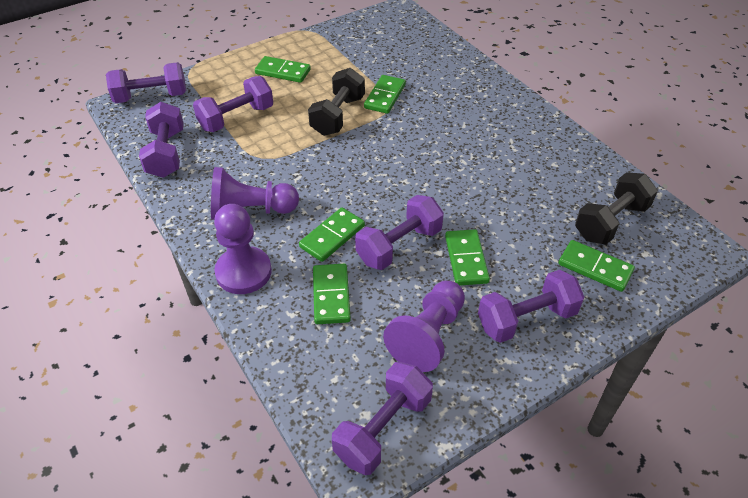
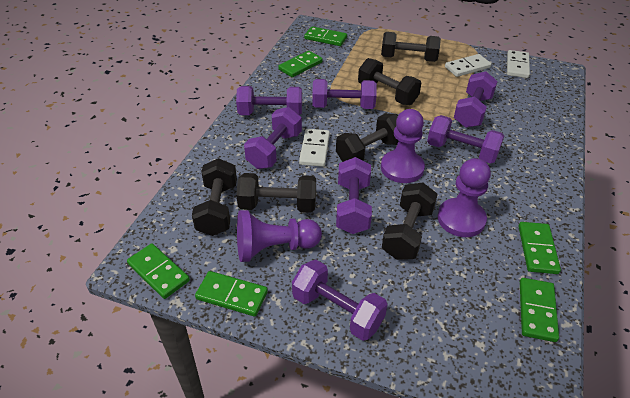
black dumbbell: 2 -> 6
purple dumbbell: 6 -> 7
white domino: 0 -> 3

